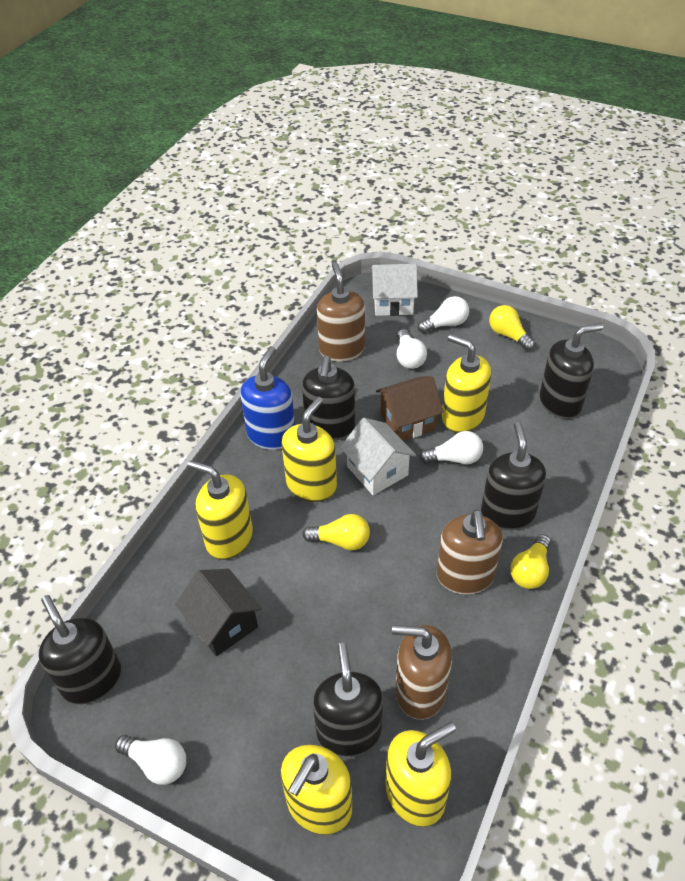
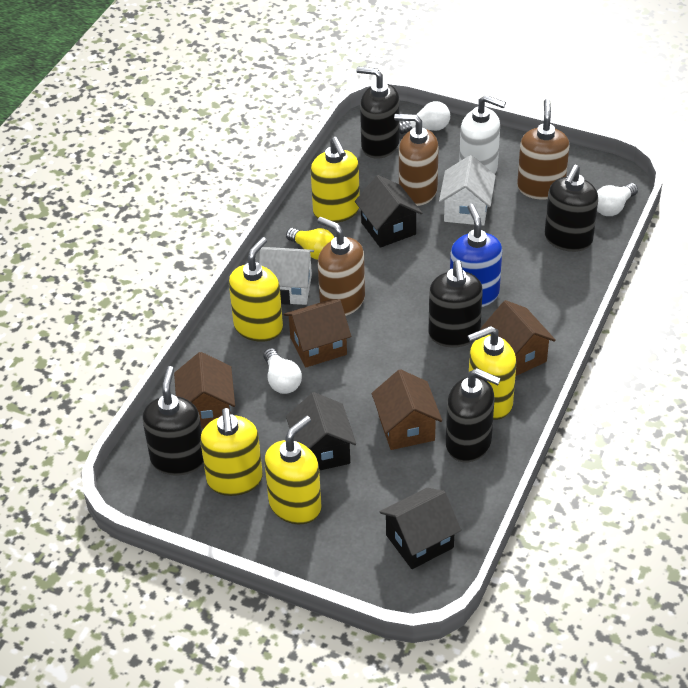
black house: 1 -> 3
brown house: 1 -> 4
white light bulb: 4 -> 3
white soap dispenser: 0 -> 1
yellow light bulb: 3 -> 1

